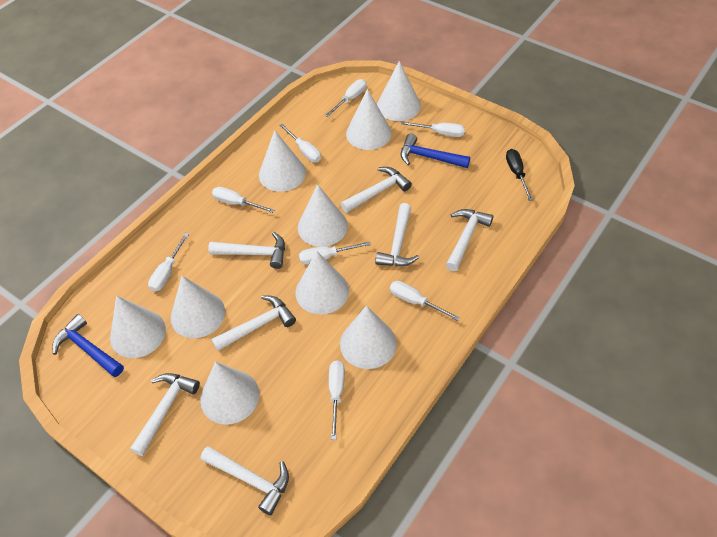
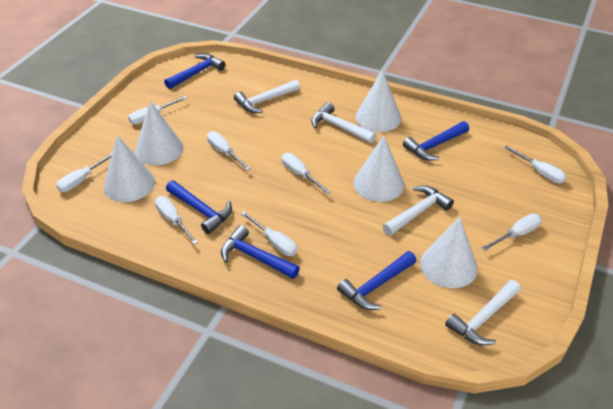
black screwdriver: 1 -> 0
blue hammer: 2 -> 5
white cone: 9 -> 5
white hammer: 7 -> 4

